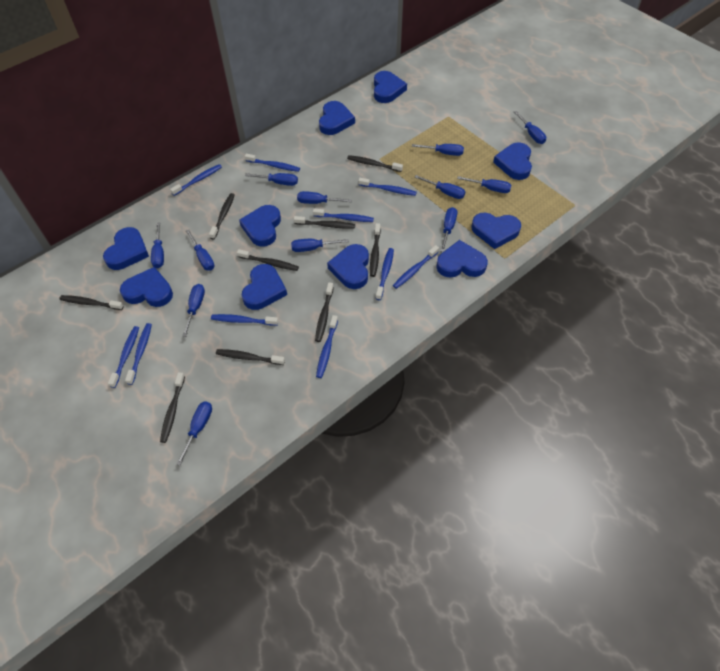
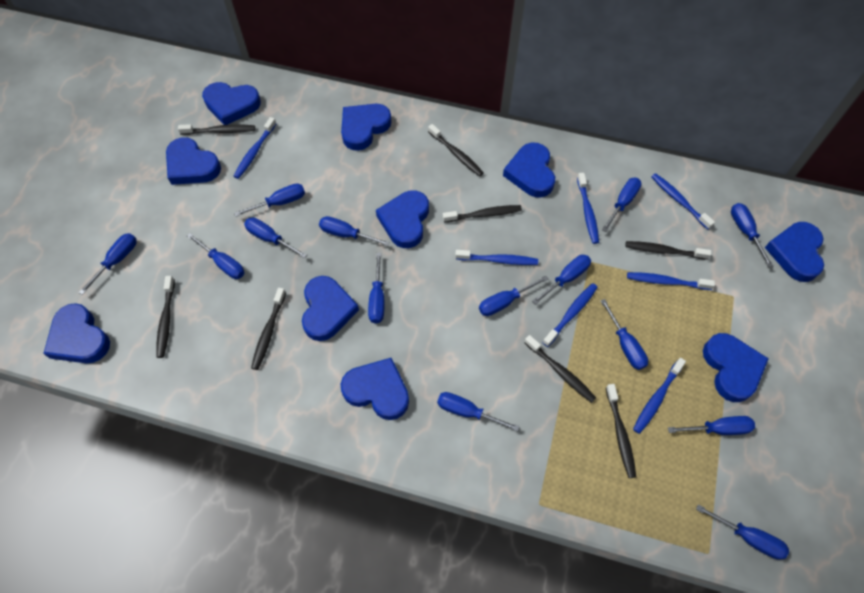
black toothbrush: 9 -> 8
blue screwdriver: 12 -> 14
blue toothbrush: 10 -> 7

